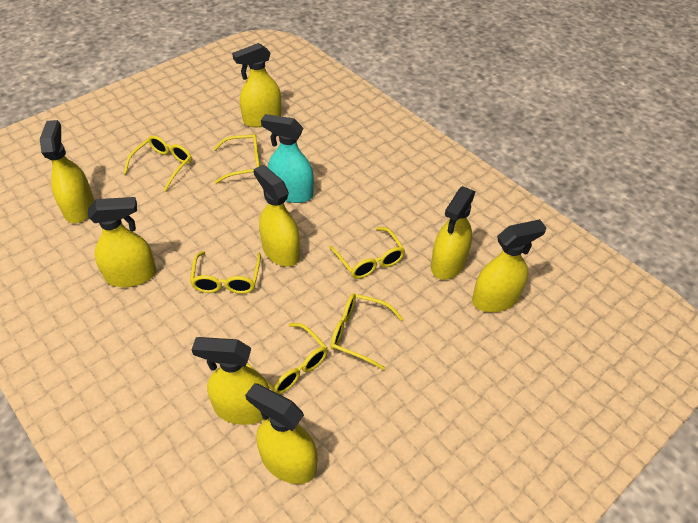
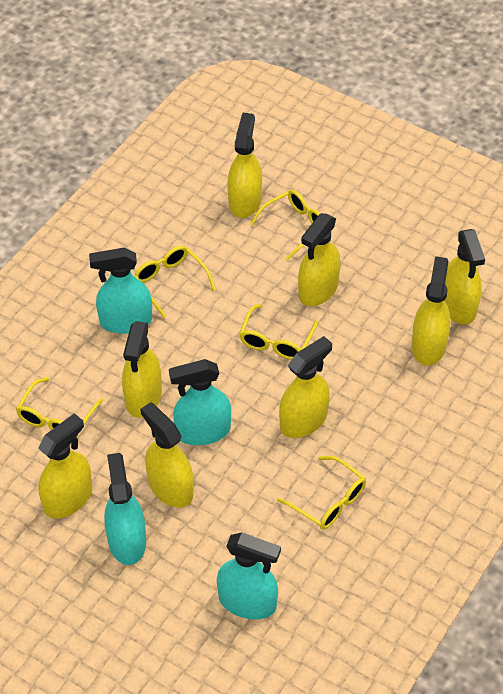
turquoise spray bottle: 1 -> 4
yellow glasses: 6 -> 5

